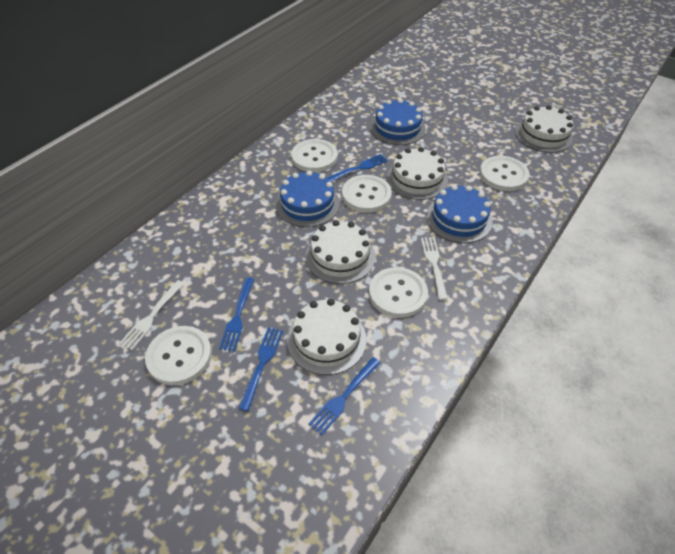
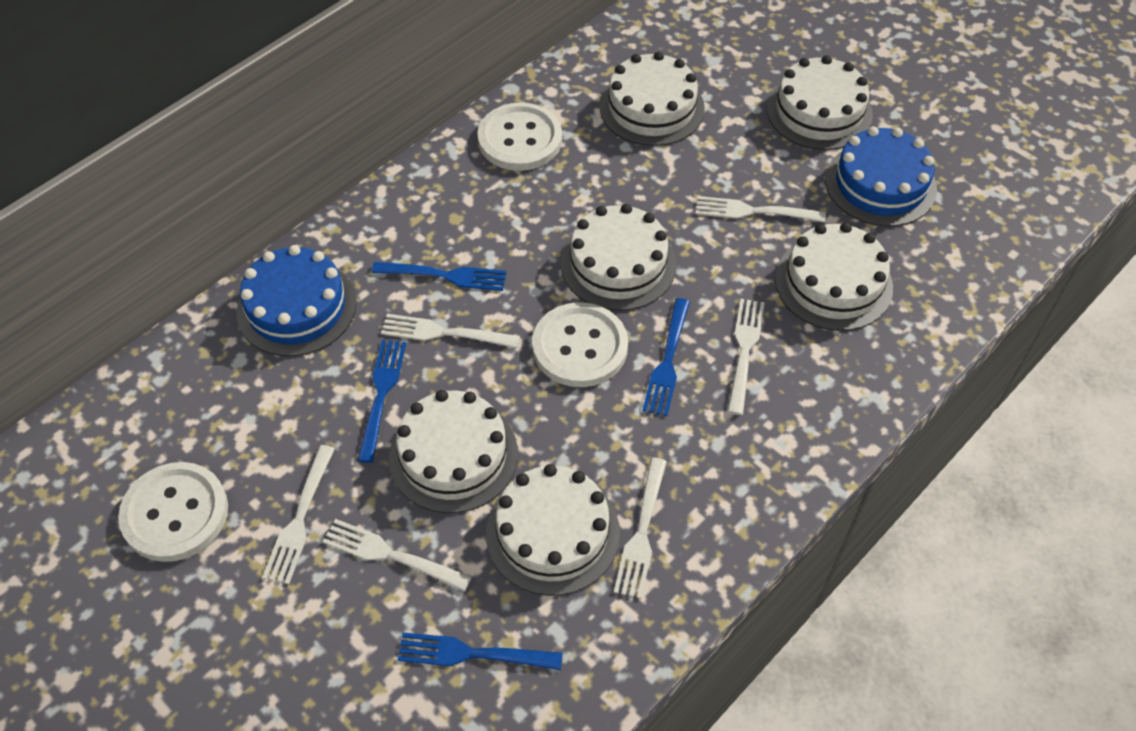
blue cake: 3 -> 2
white button: 5 -> 3
white cake: 4 -> 6
white fork: 2 -> 6

